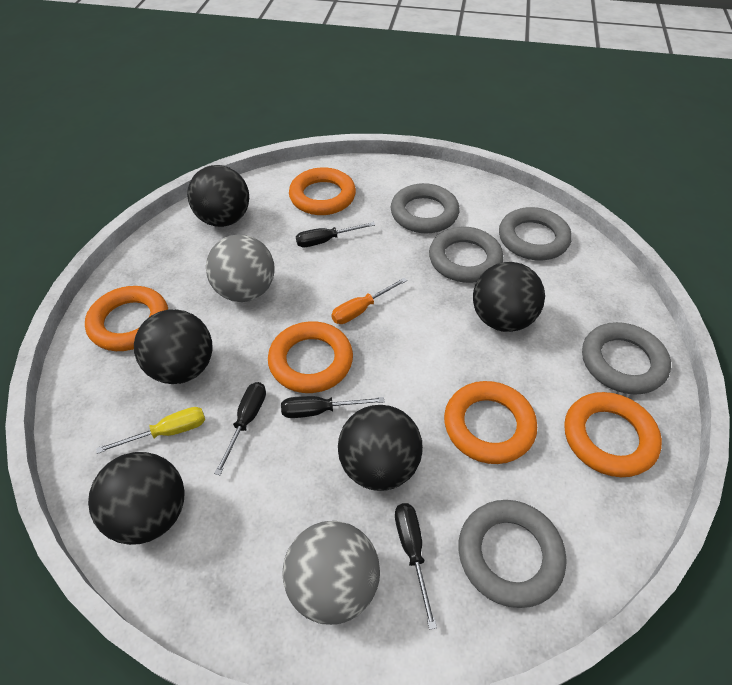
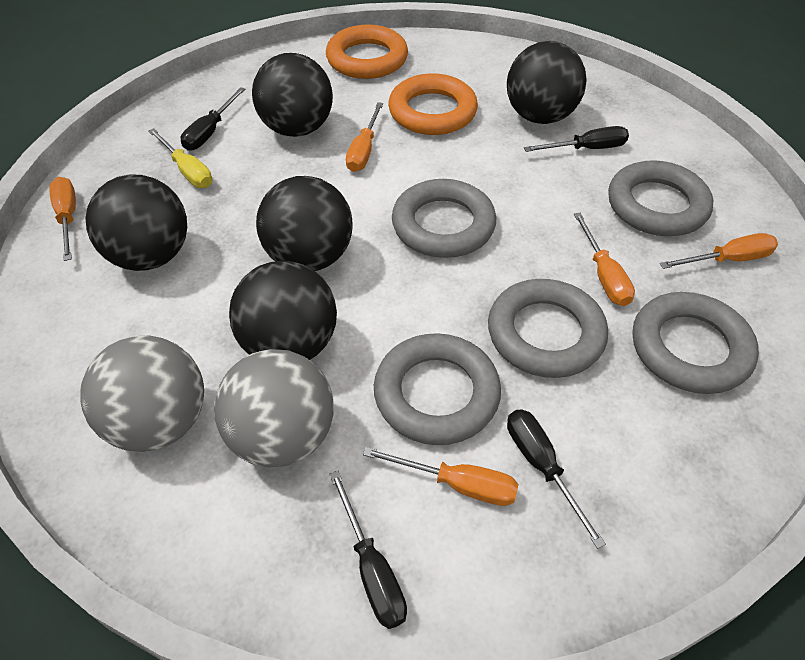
orange ring: 5 -> 2
orange screwdriver: 1 -> 5

